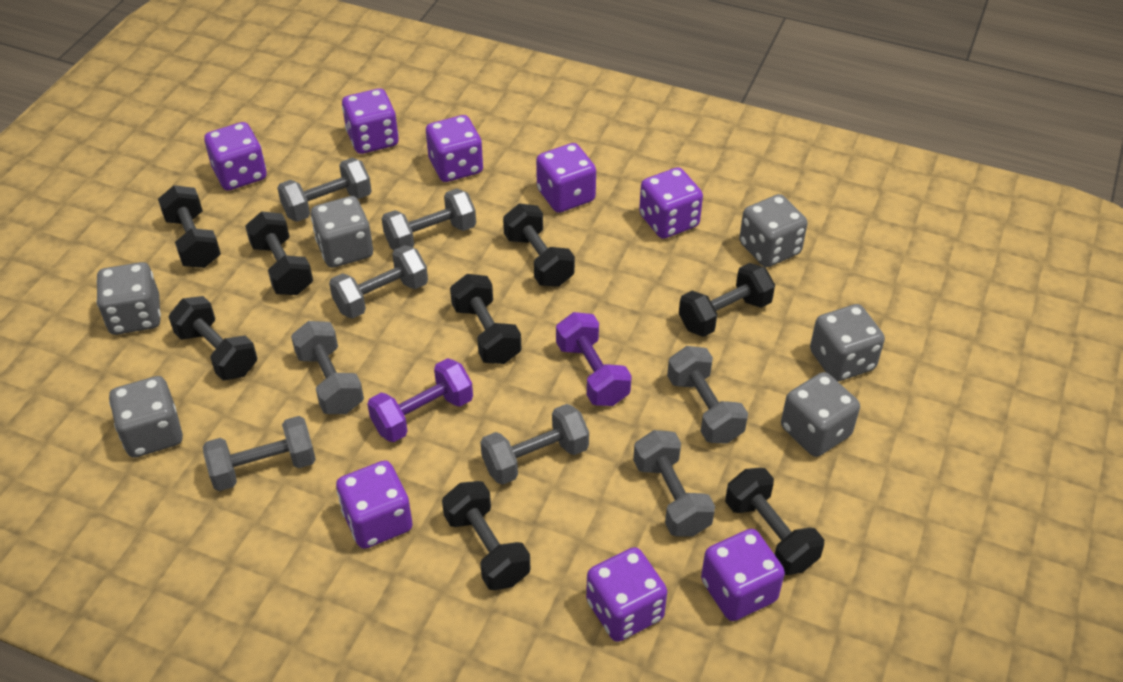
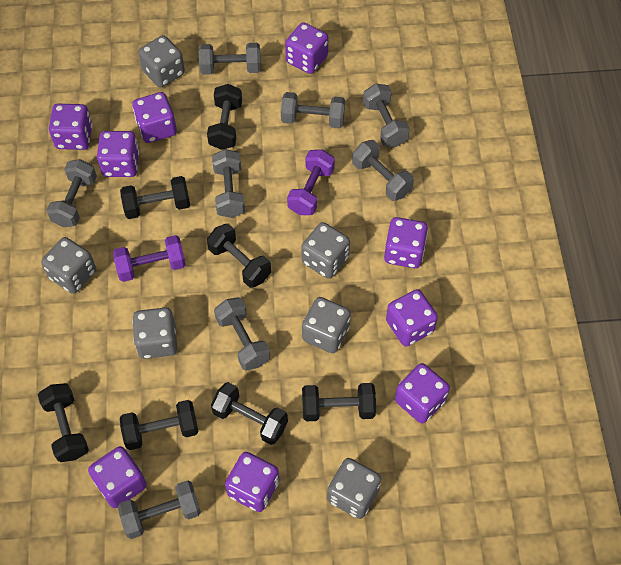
black dumbbell: 8 -> 7
purple dice: 8 -> 9

